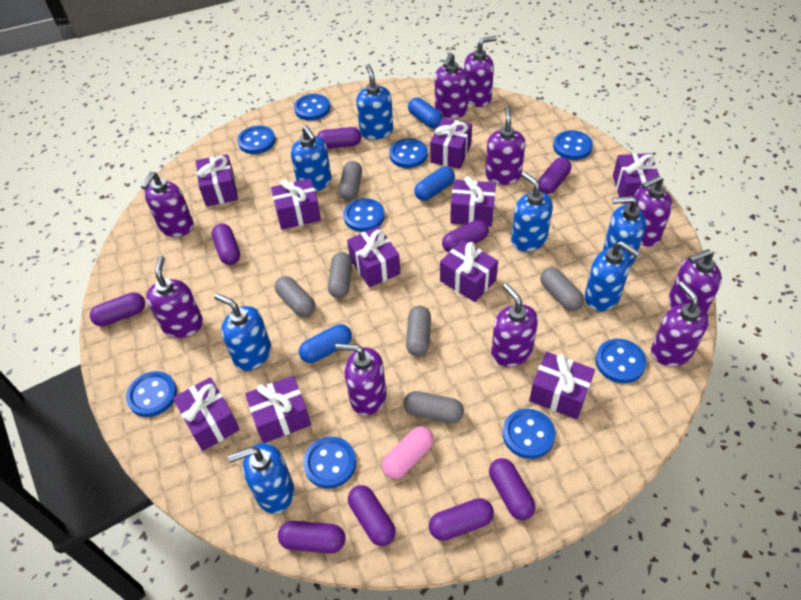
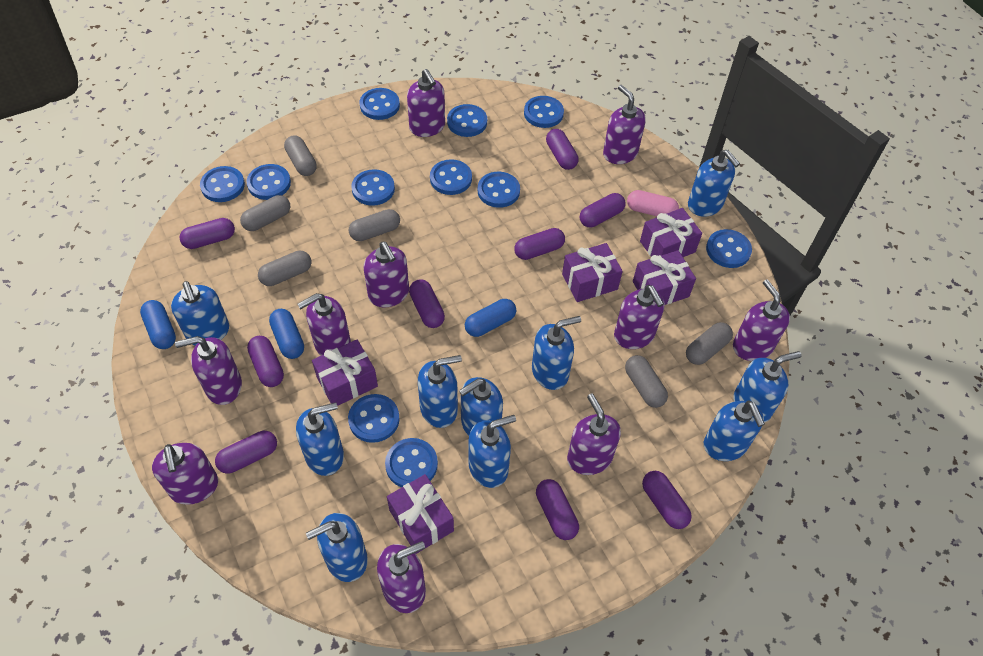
blue button: 9 -> 11
blue soap dispenser: 7 -> 10
purple gift: 10 -> 5

